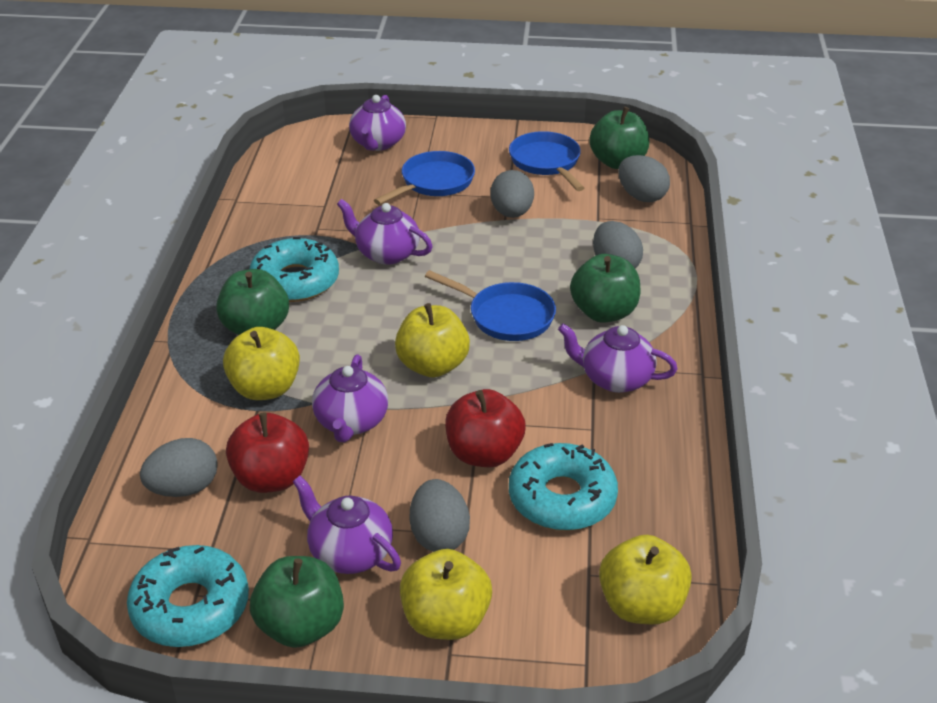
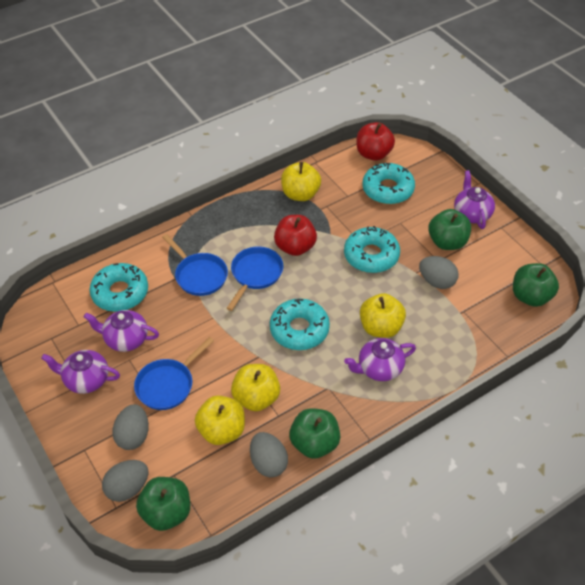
grey egg: 5 -> 4
purple teapot: 5 -> 4
turquoise donut: 3 -> 4

